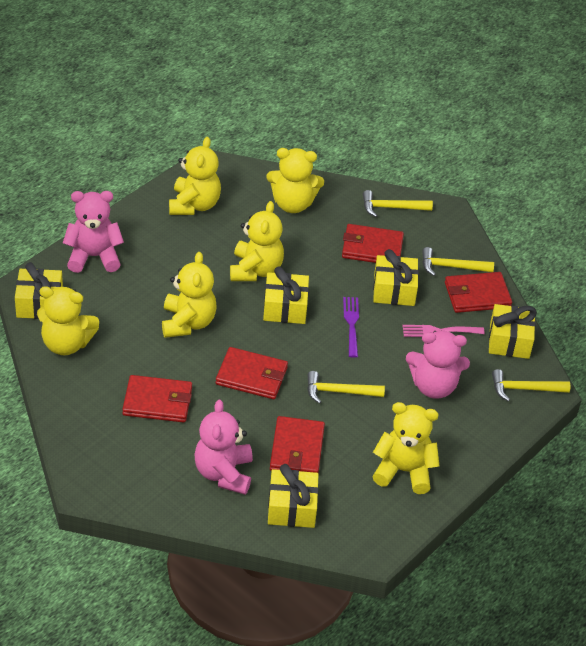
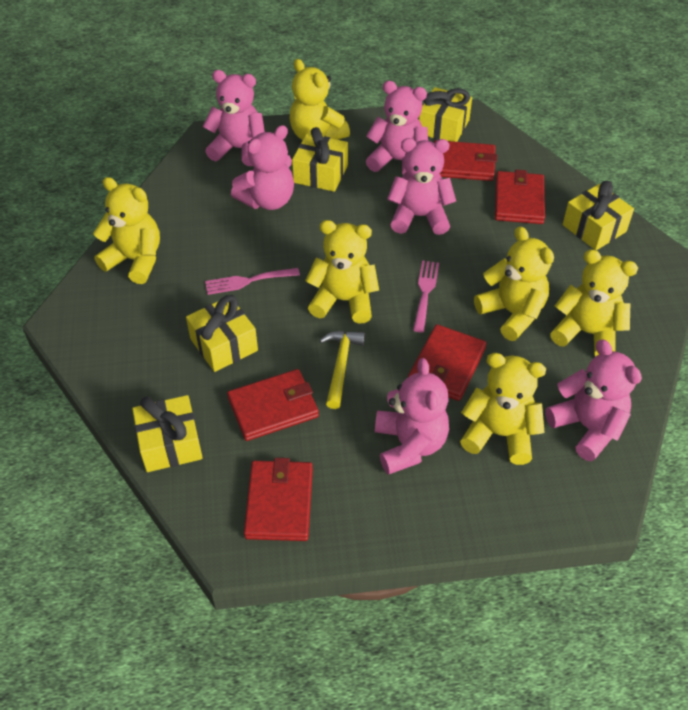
pink fork: 1 -> 2
pink teddy bear: 3 -> 6
purple fork: 1 -> 0
yellow hammer: 4 -> 1

